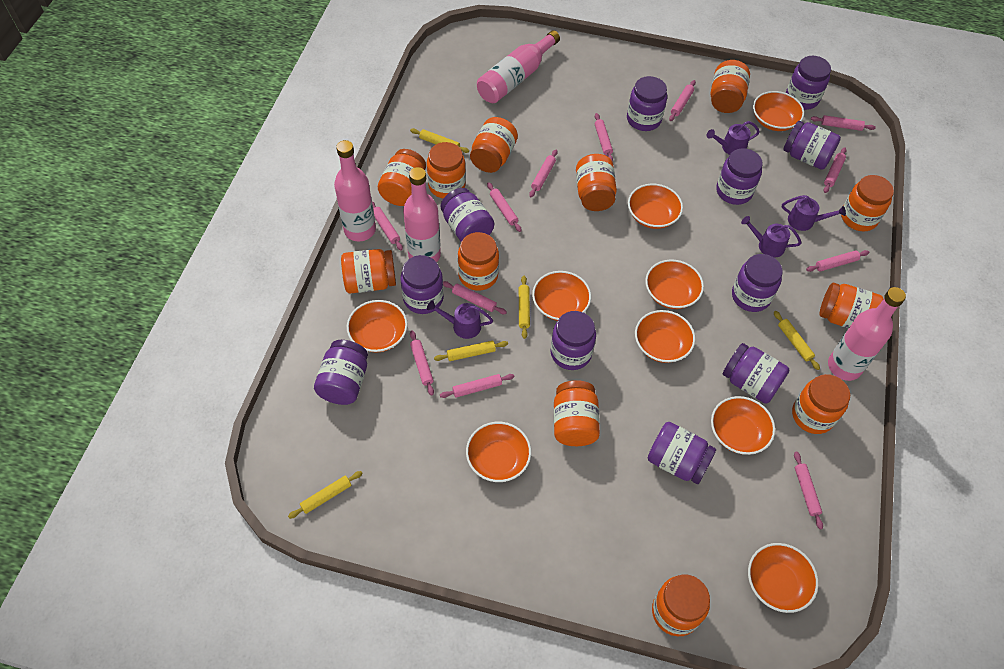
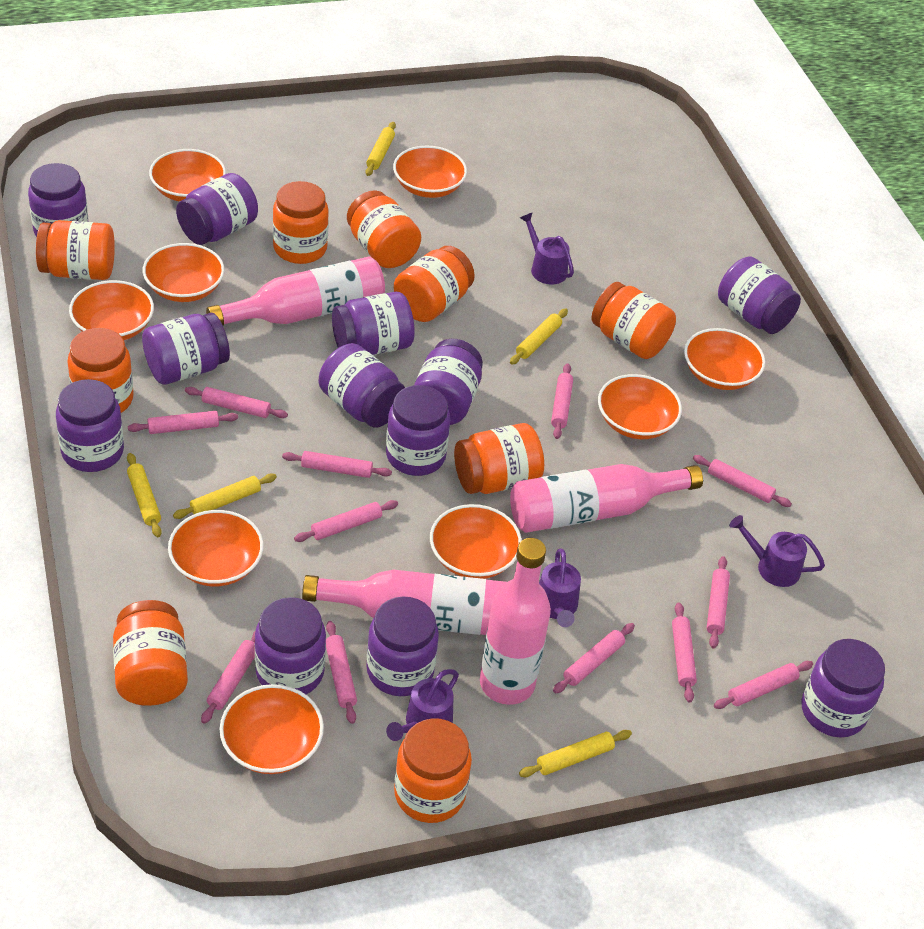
orange jar: 12 -> 9
purple jar: 11 -> 12

